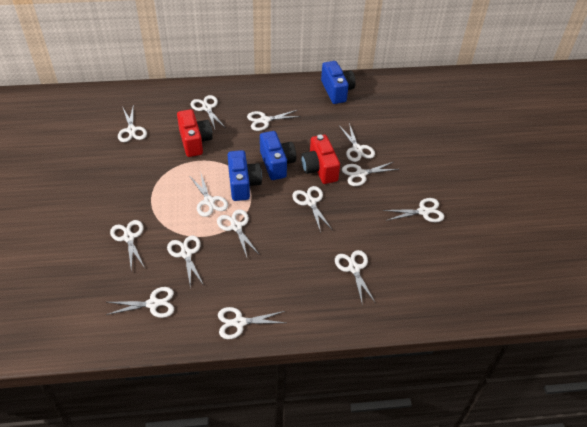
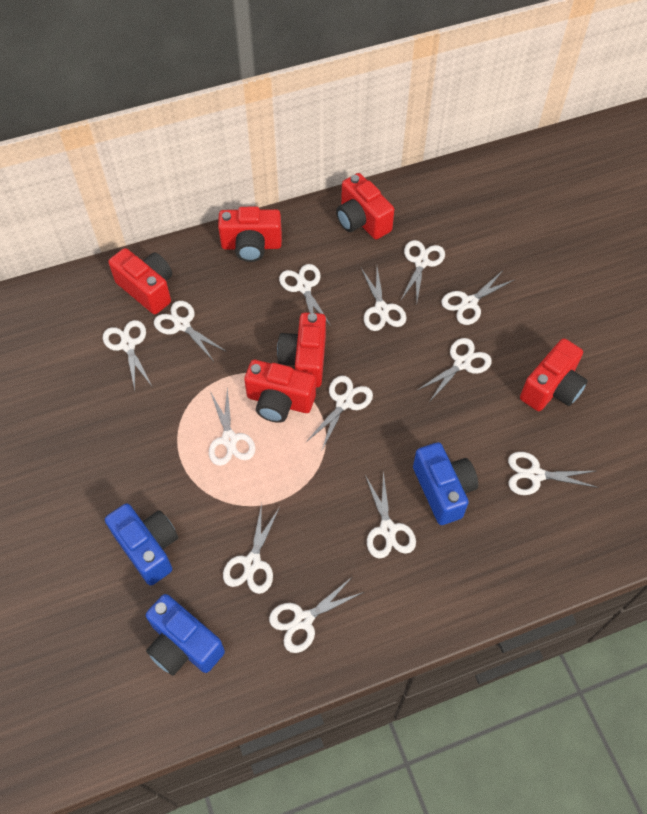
red camera: 2 -> 6
white scissors: 14 -> 13

